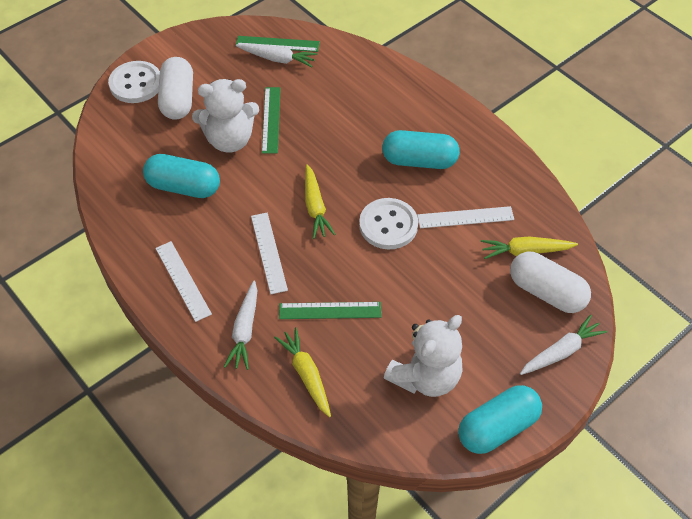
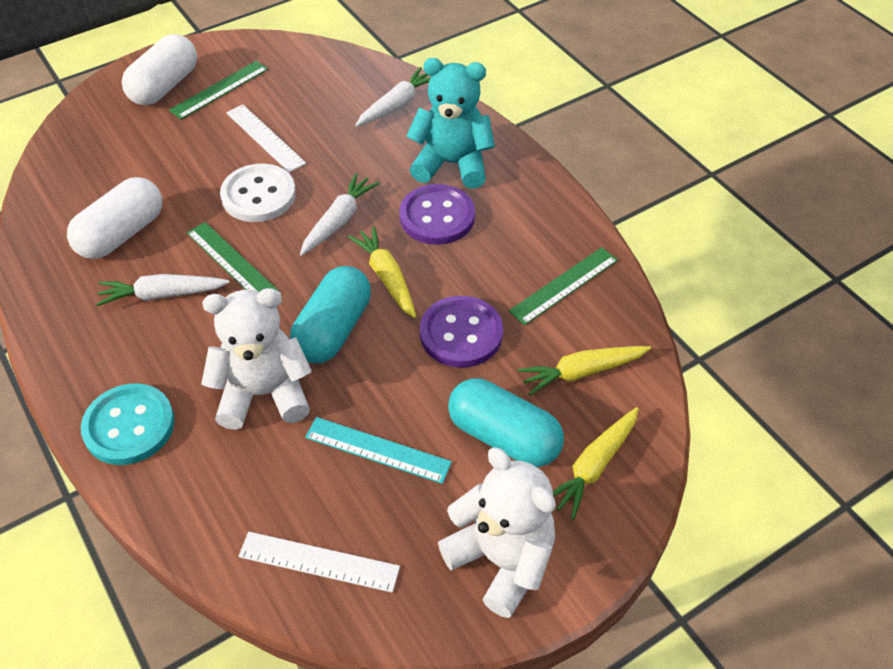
purple button: 0 -> 2
turquoise button: 0 -> 1
turquoise capsule: 3 -> 2
turquoise ruler: 0 -> 1
turquoise teddy bear: 0 -> 1
white button: 2 -> 1
white ruler: 3 -> 2

